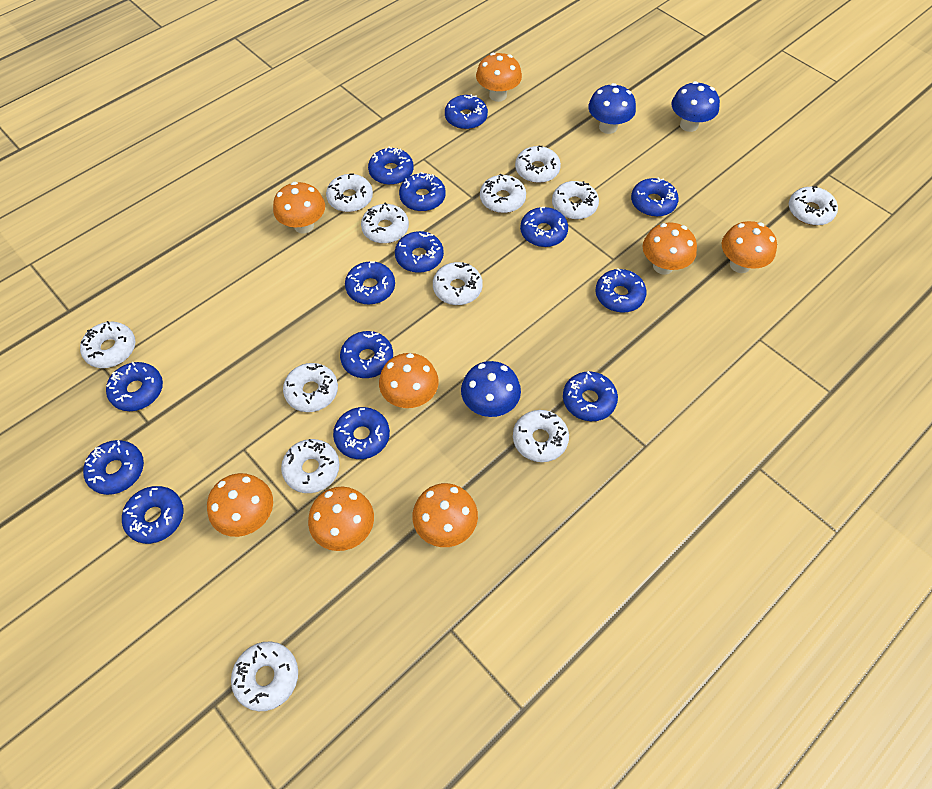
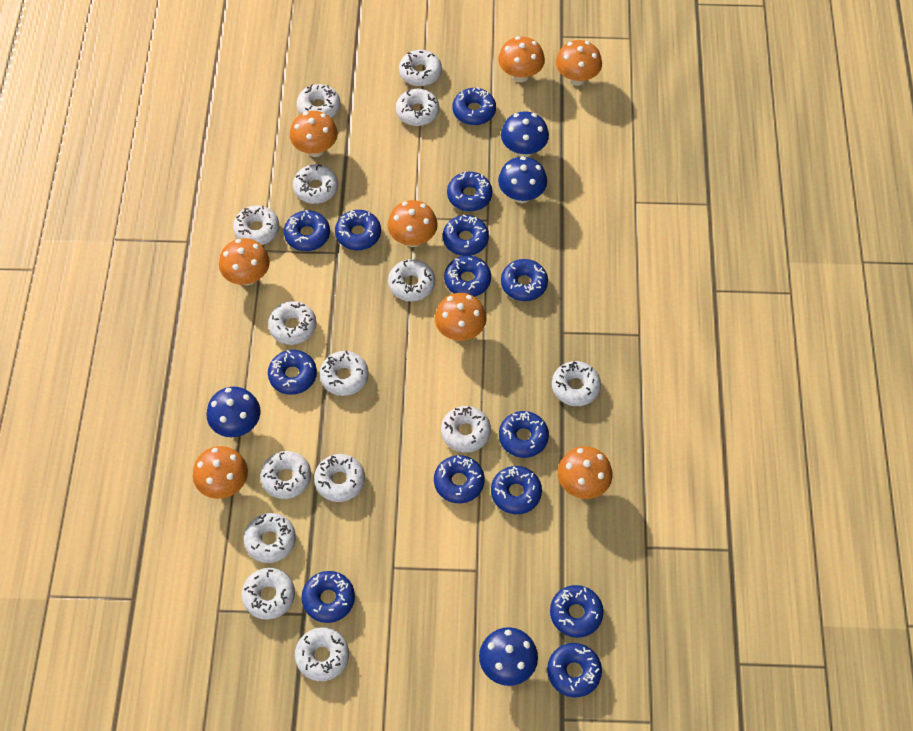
blue mushroom: 3 -> 4
white donut: 12 -> 15

